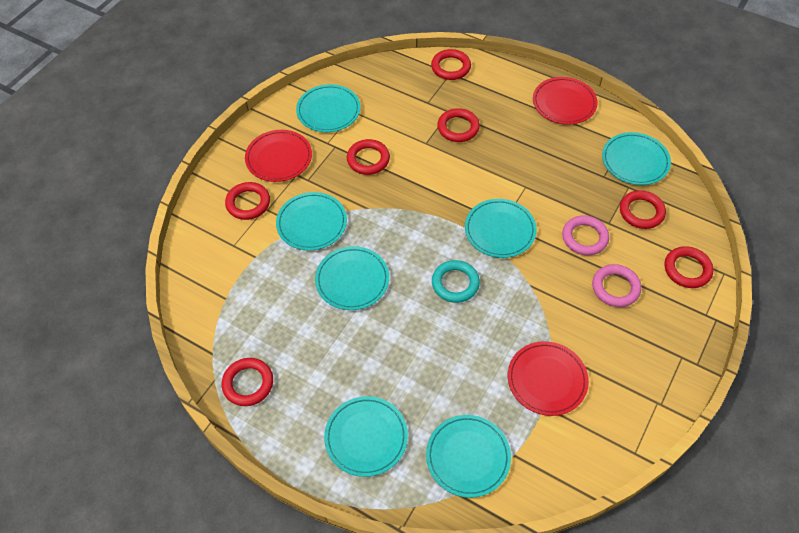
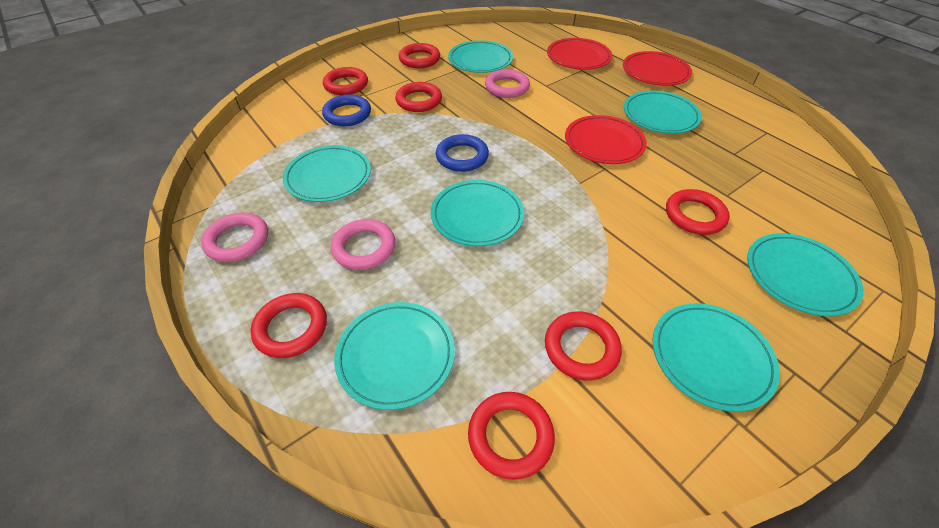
blue ring: 0 -> 2
pink ring: 2 -> 3
turquoise ring: 1 -> 0

